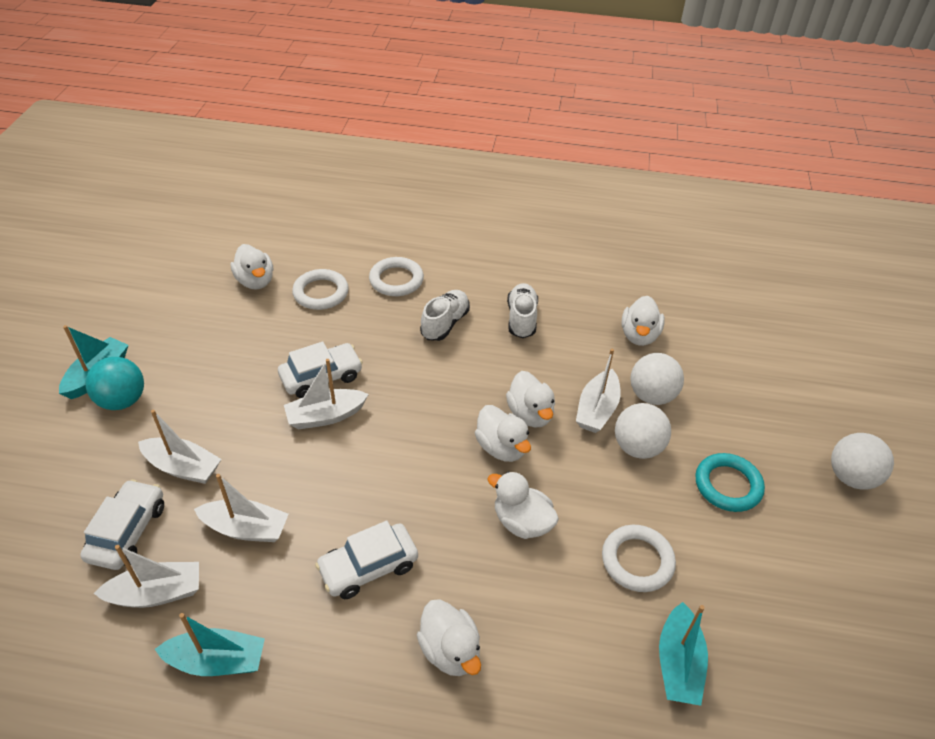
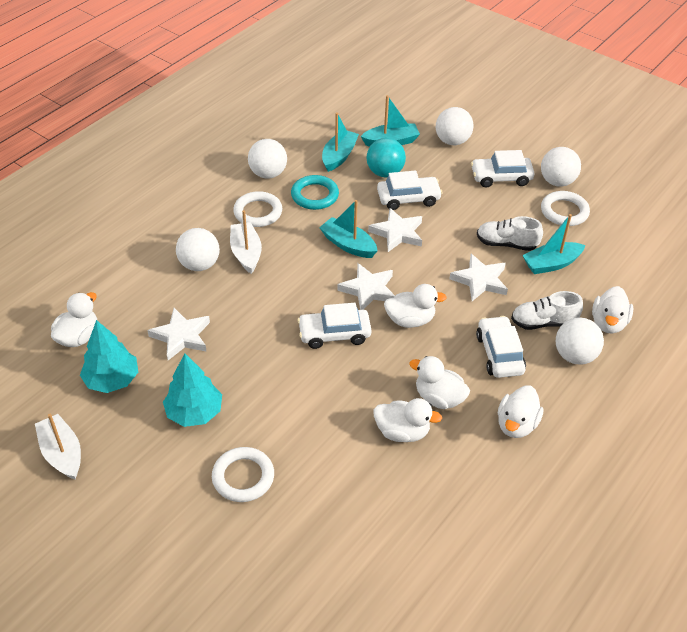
turquoise boat: 3 -> 4
turquoise tree: 0 -> 2
white ball: 3 -> 5
white boat: 5 -> 2
white car: 3 -> 4
white star: 0 -> 4

